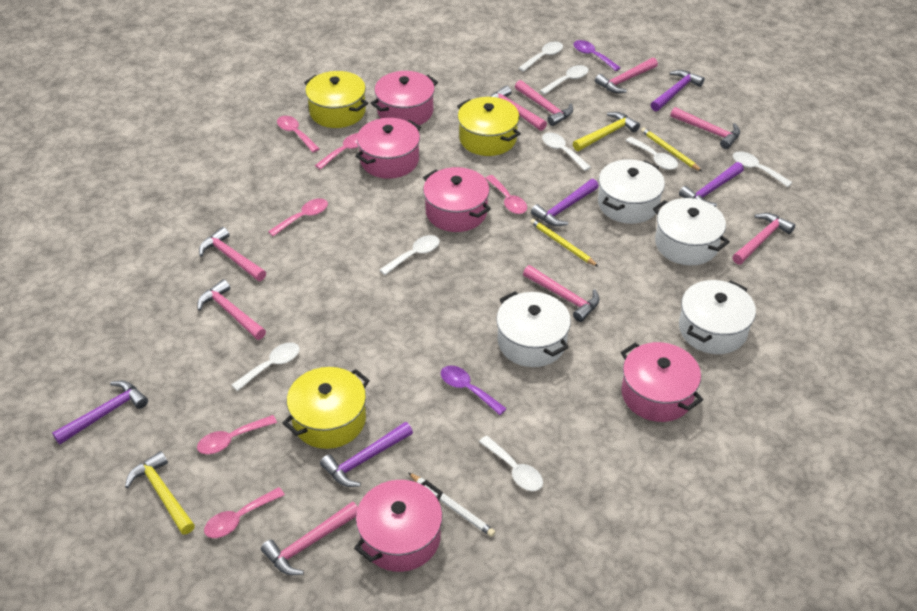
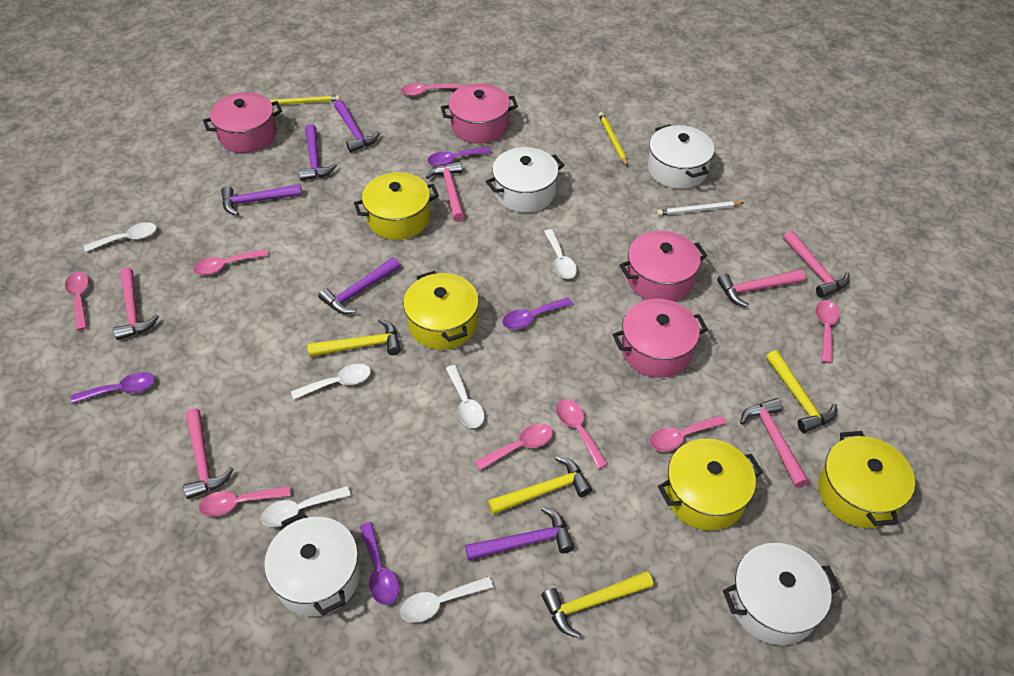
pink hammer: 9 -> 6
pink pot: 5 -> 4
pink spoon: 6 -> 8
purple spoon: 2 -> 4
white spoon: 8 -> 6
yellow hammer: 2 -> 4
yellow pot: 3 -> 4

